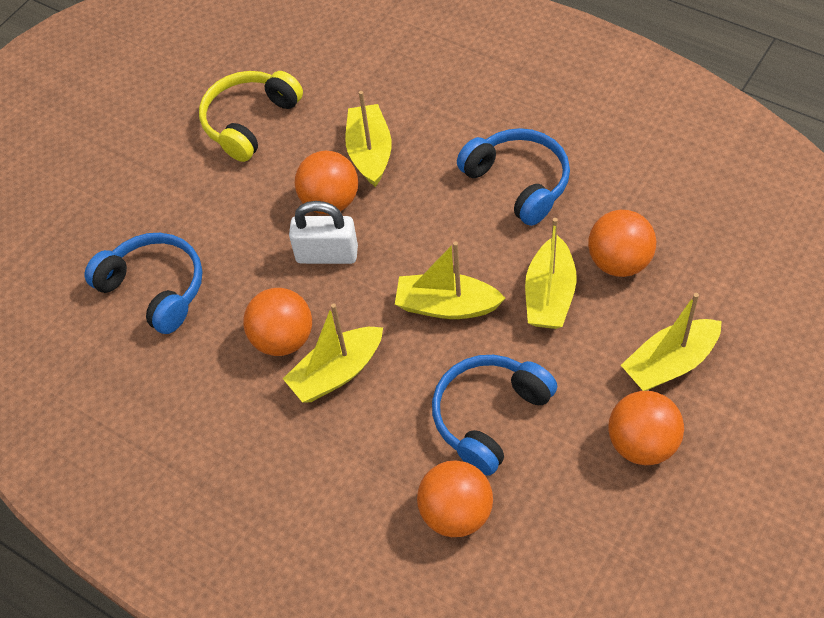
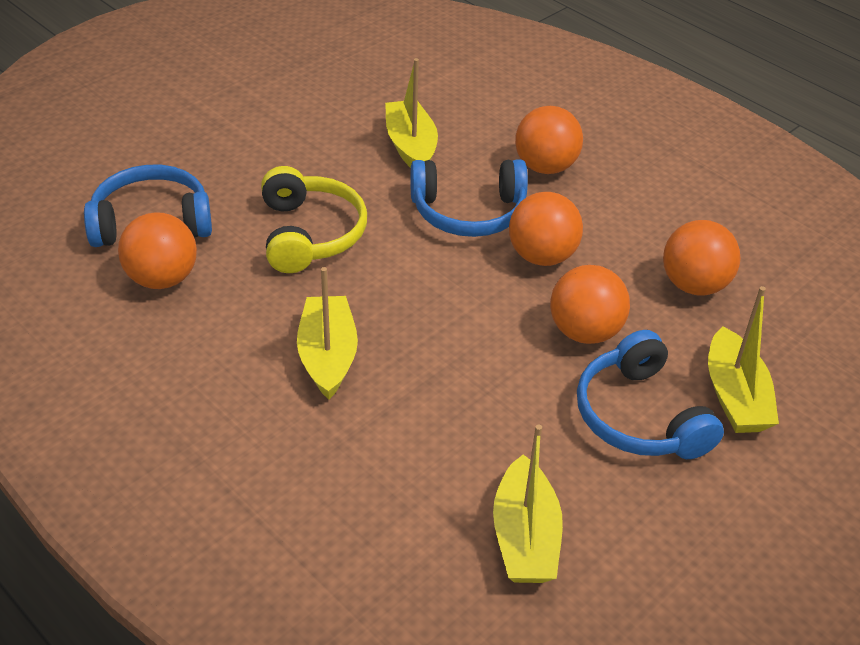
white padlock: 1 -> 0
yellow boat: 5 -> 4

